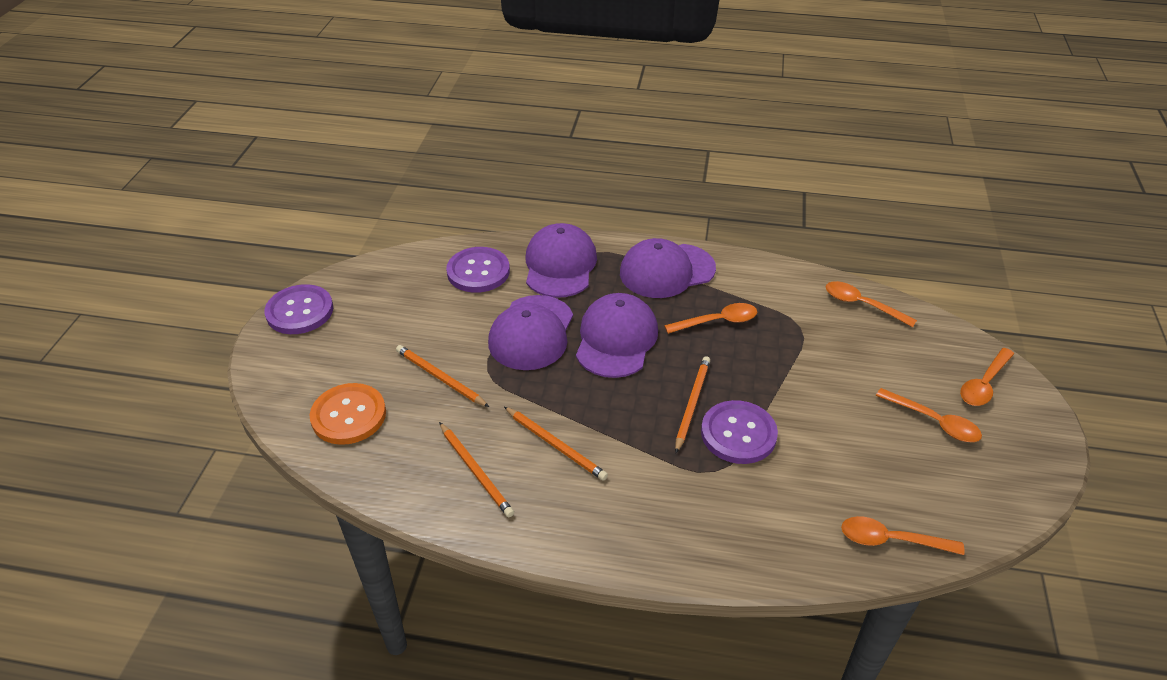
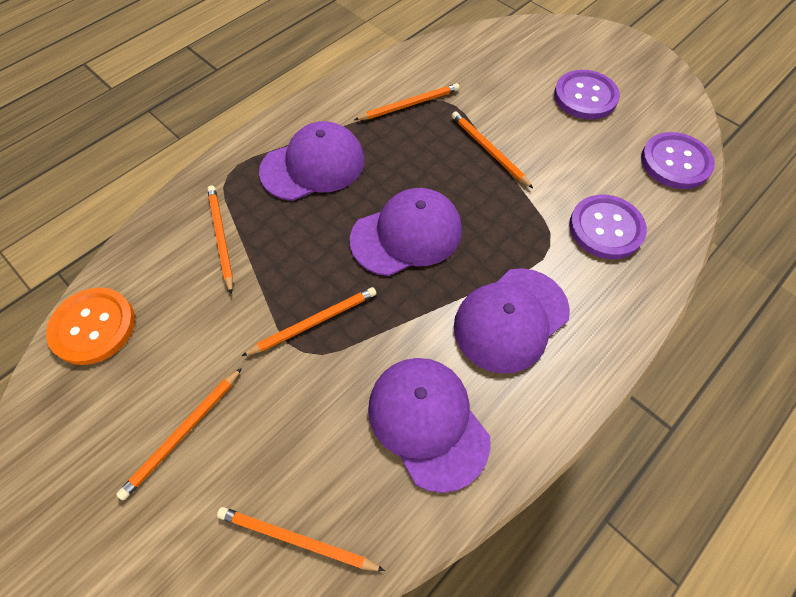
orange pencil: 4 -> 6
orange spoon: 5 -> 0

